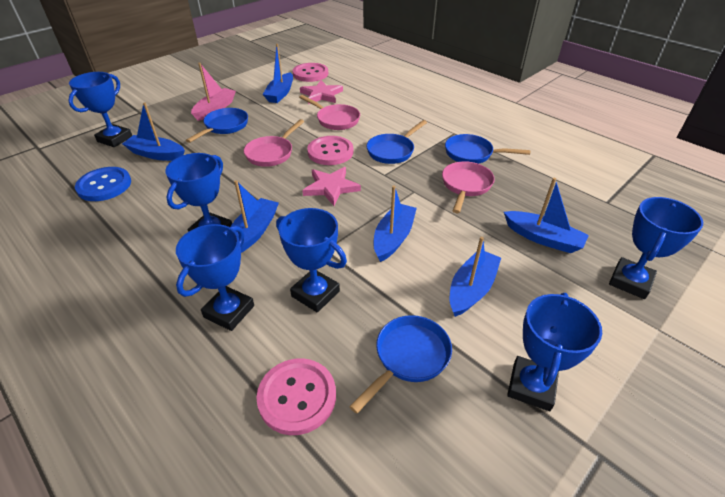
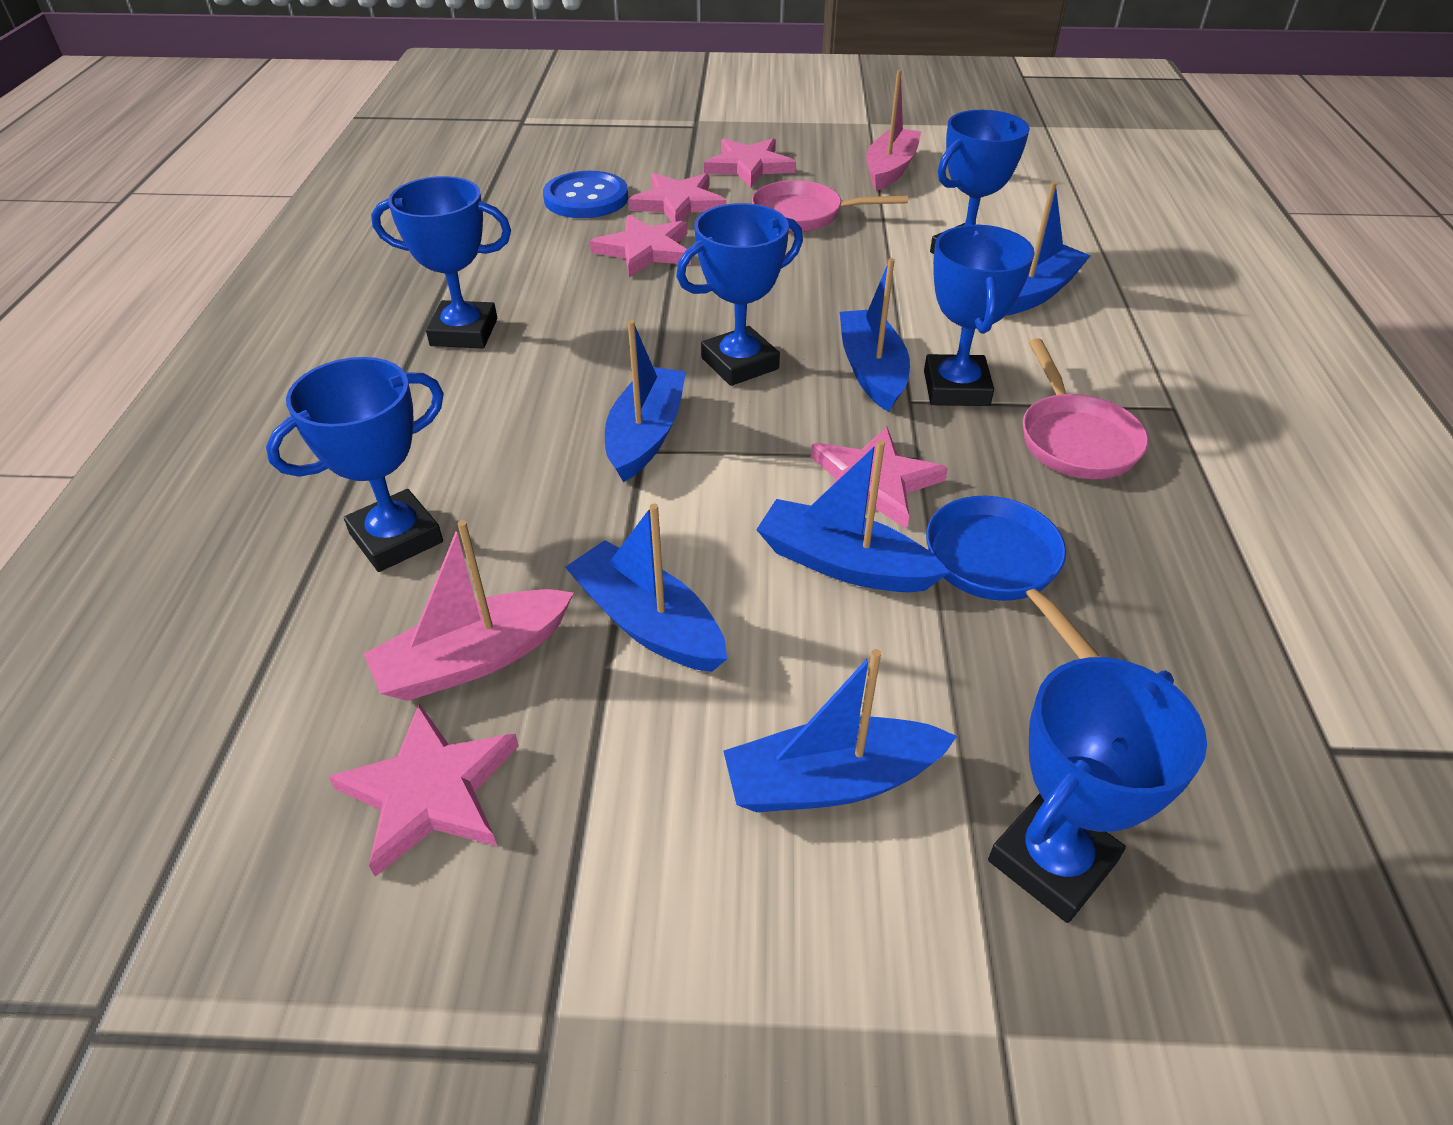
blue pan: 4 -> 1
pink boat: 1 -> 2
pink button: 3 -> 0
pink pan: 3 -> 2
pink star: 2 -> 5

